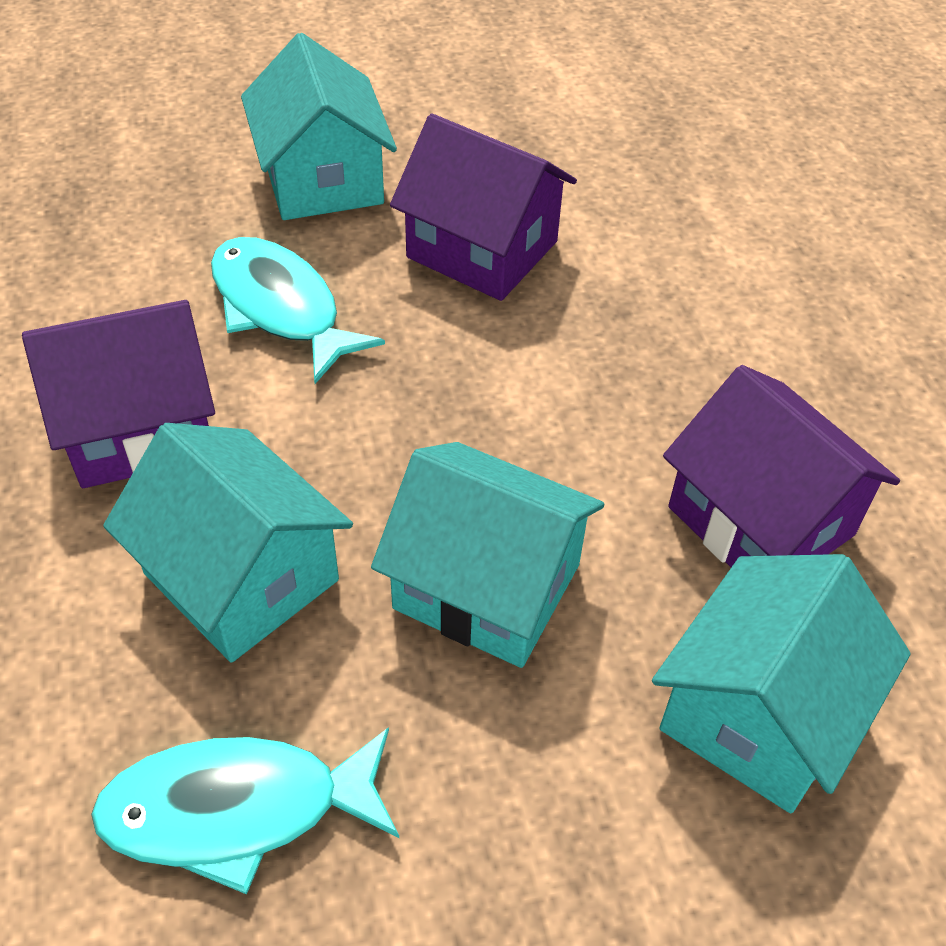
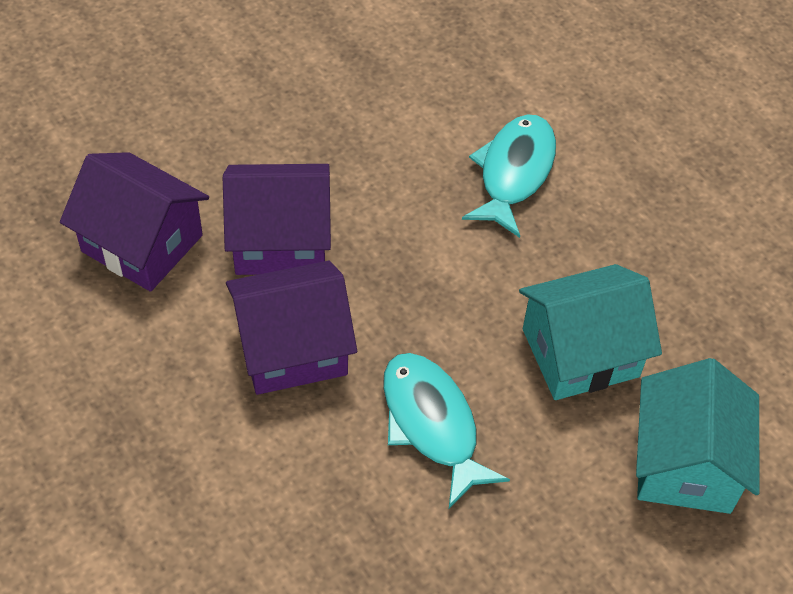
turquoise house: 4 -> 2

